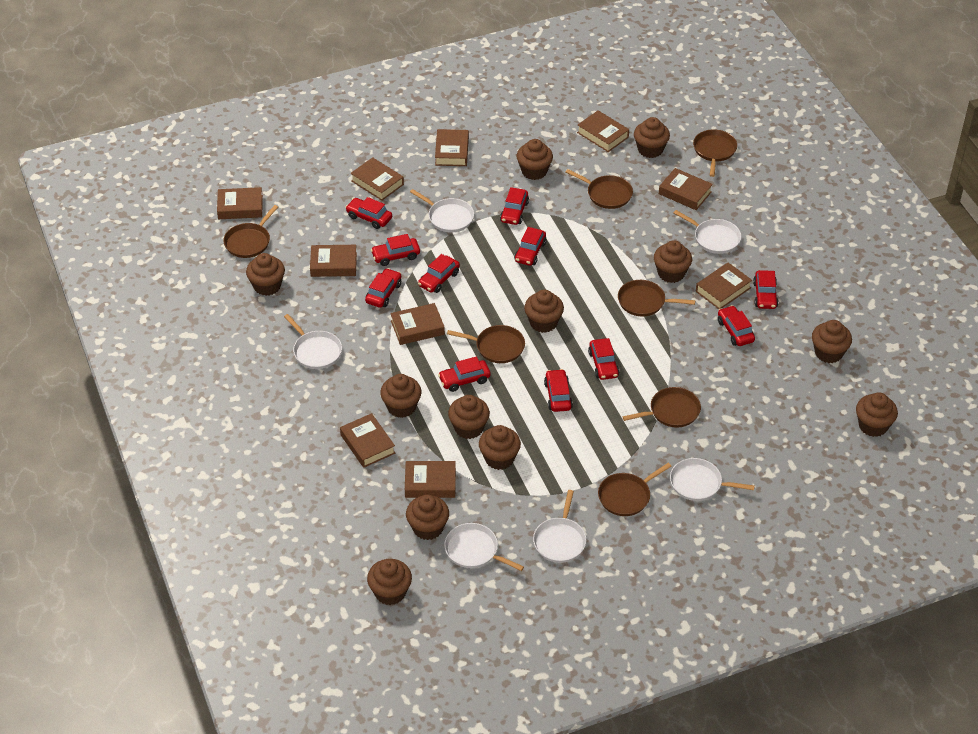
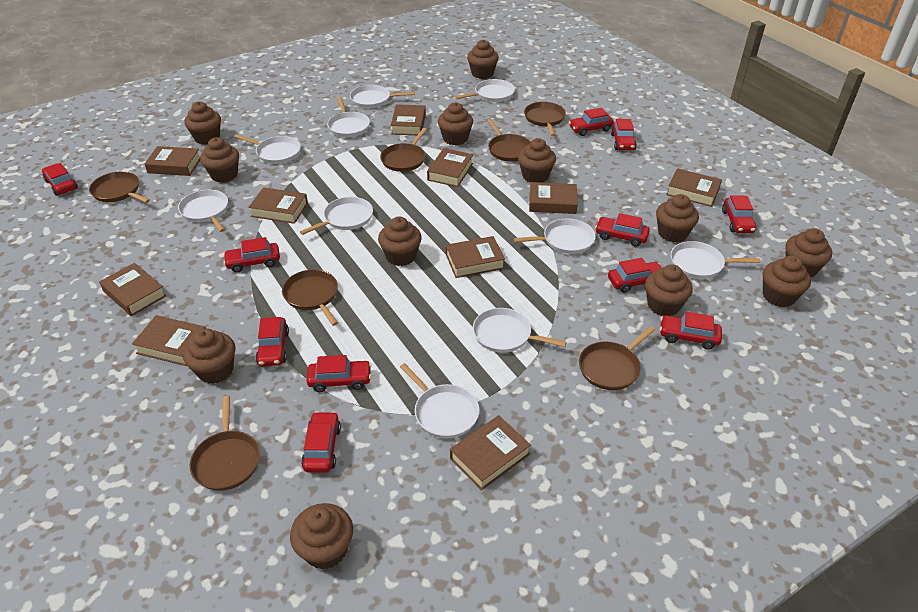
white pan: 6 -> 10

